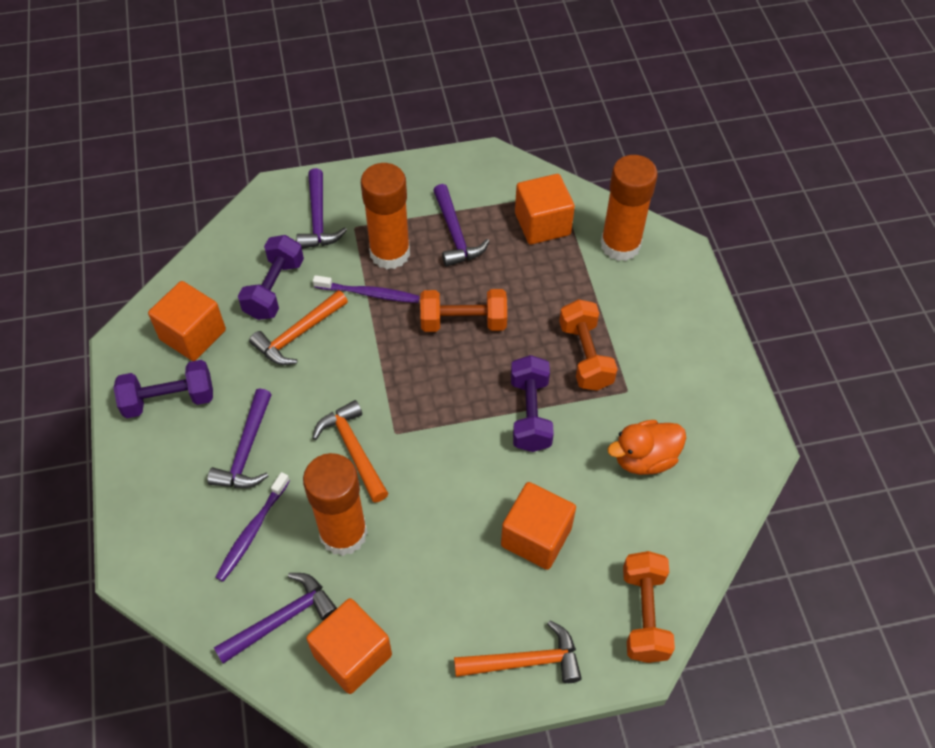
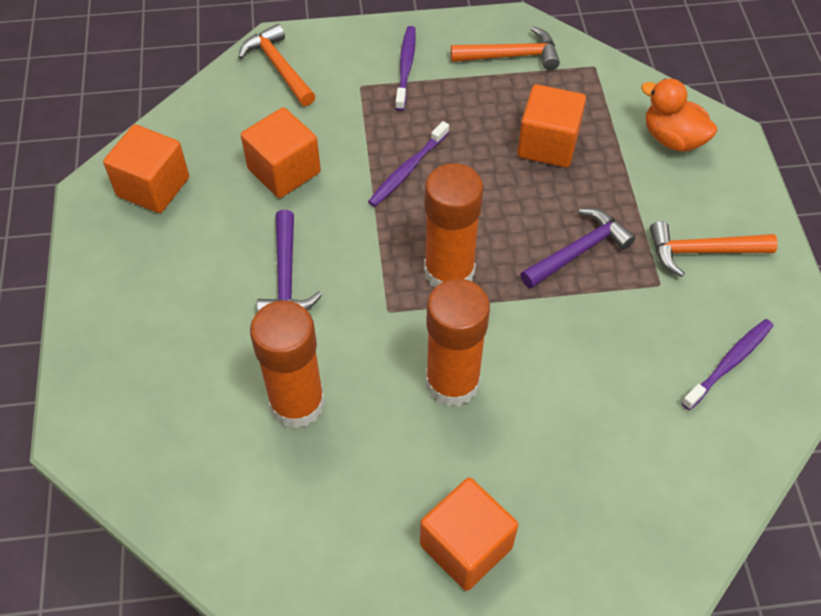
orange dumbbell: 3 -> 0
purple dumbbell: 3 -> 0
purple hammer: 4 -> 2
purple toothbrush: 2 -> 3

